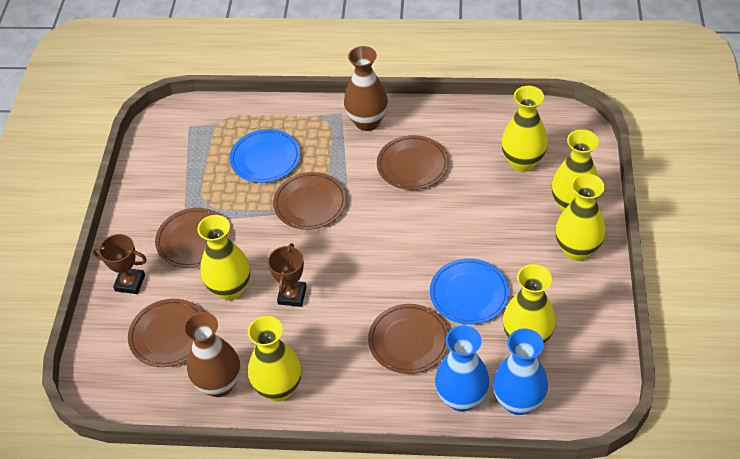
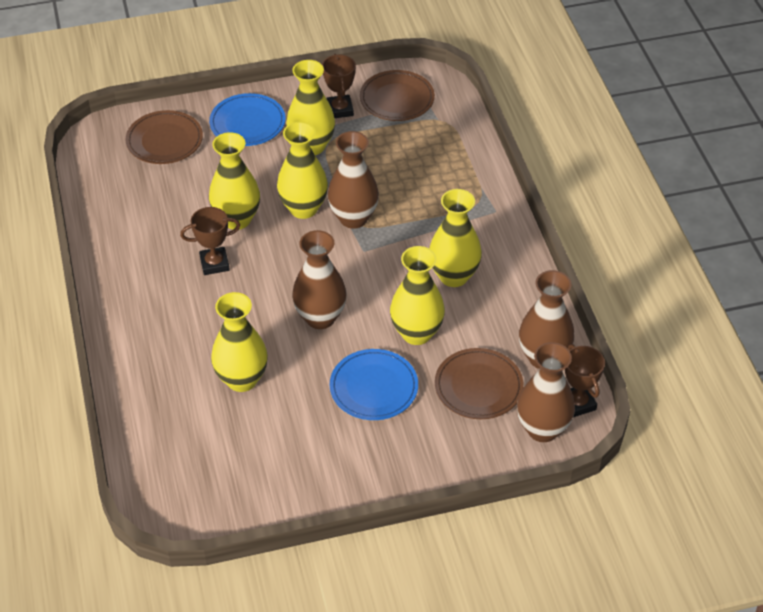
blue vase: 2 -> 0
brown plate: 5 -> 3
brown trophy: 2 -> 3
brown vase: 2 -> 4

